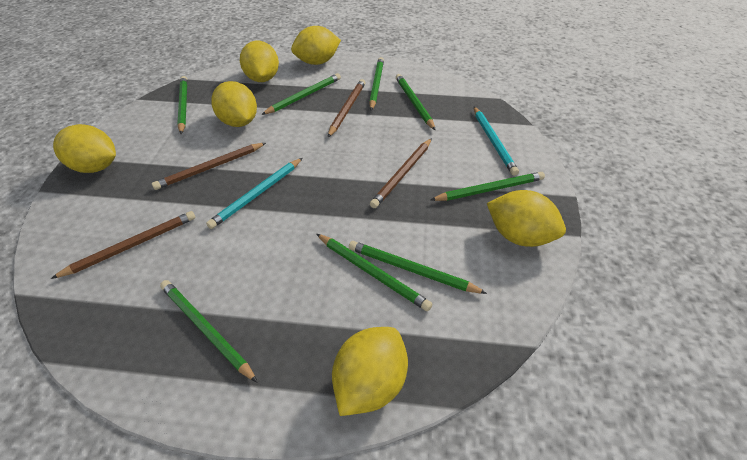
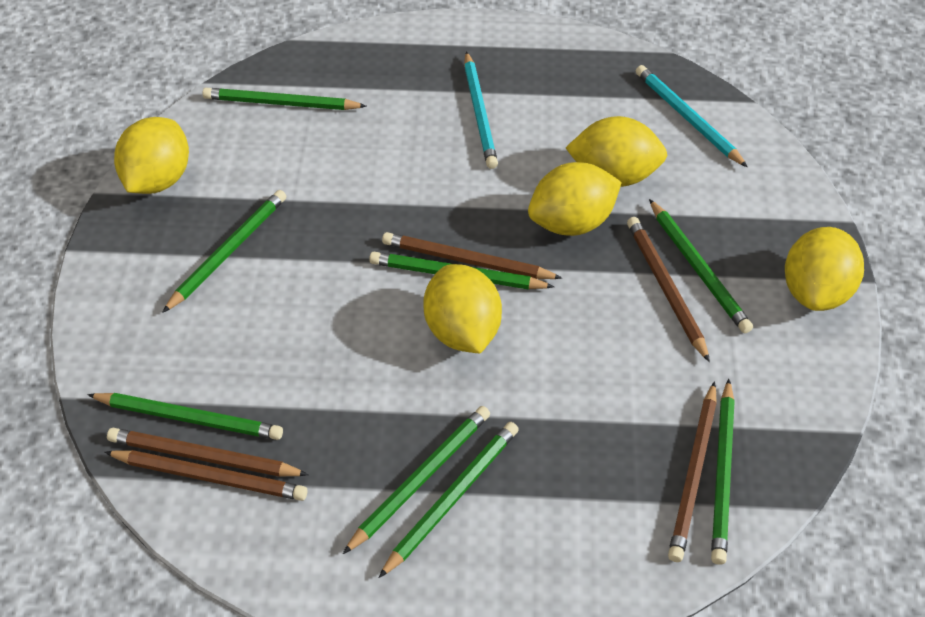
brown pencil: 4 -> 5
yellow lemon: 6 -> 5

